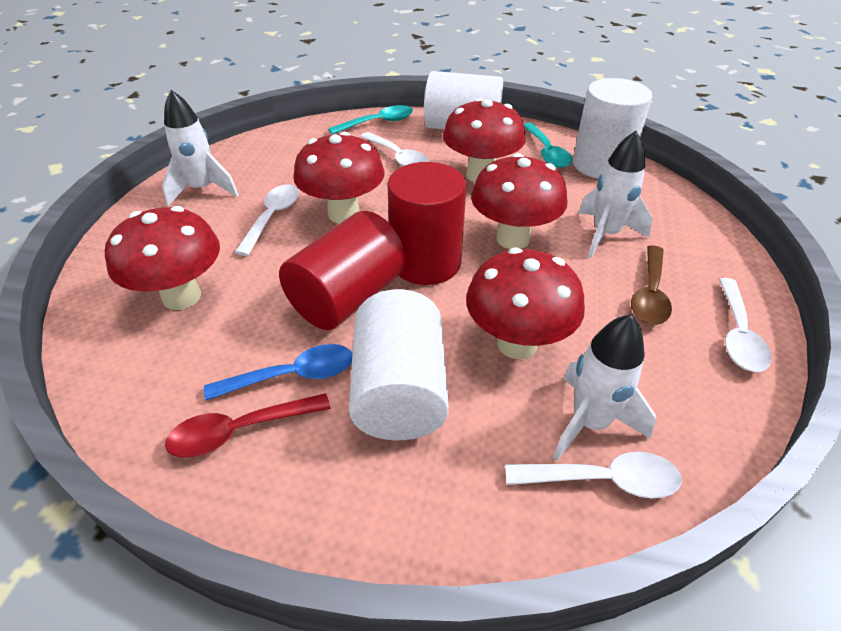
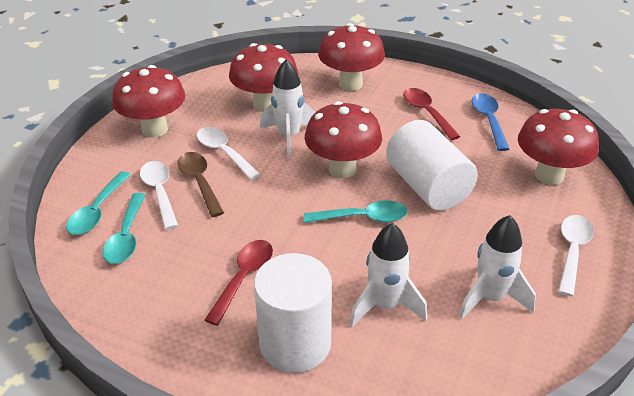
red cylinder: 2 -> 0
red spoon: 1 -> 2
turquoise spoon: 2 -> 3
white cylinder: 3 -> 2
white spoon: 4 -> 3

